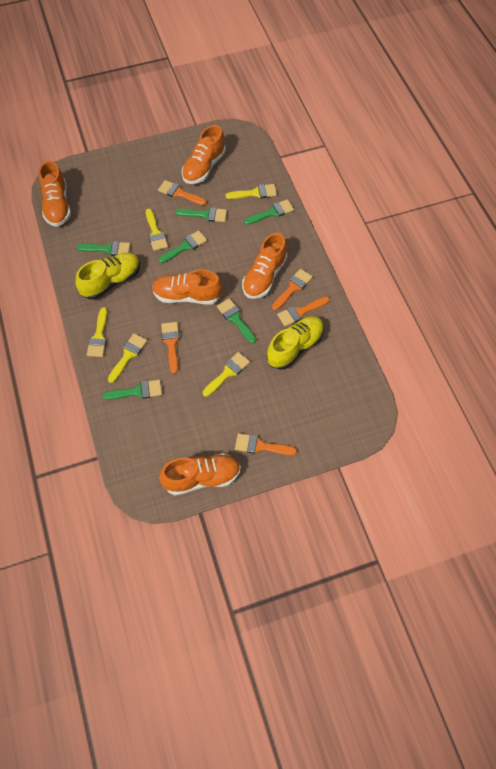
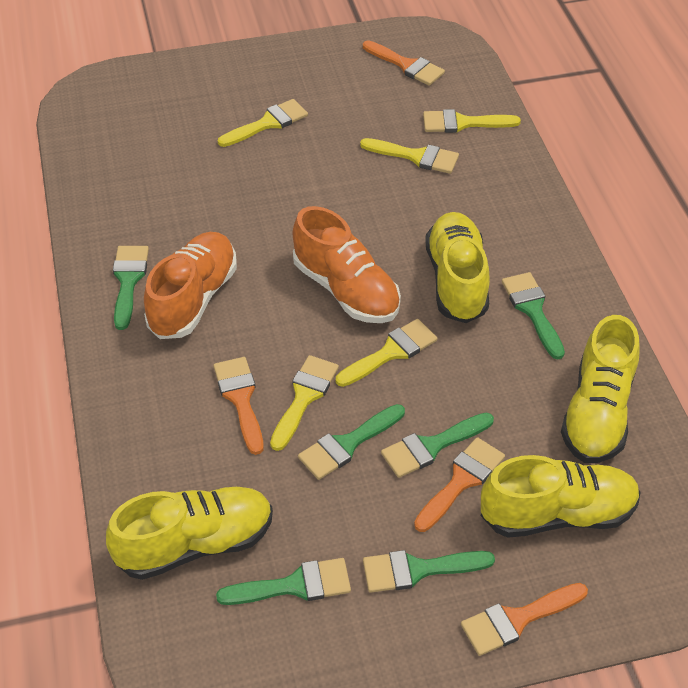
orange brush: 5 -> 4
orange shoe: 5 -> 2
yellow shoe: 2 -> 4

